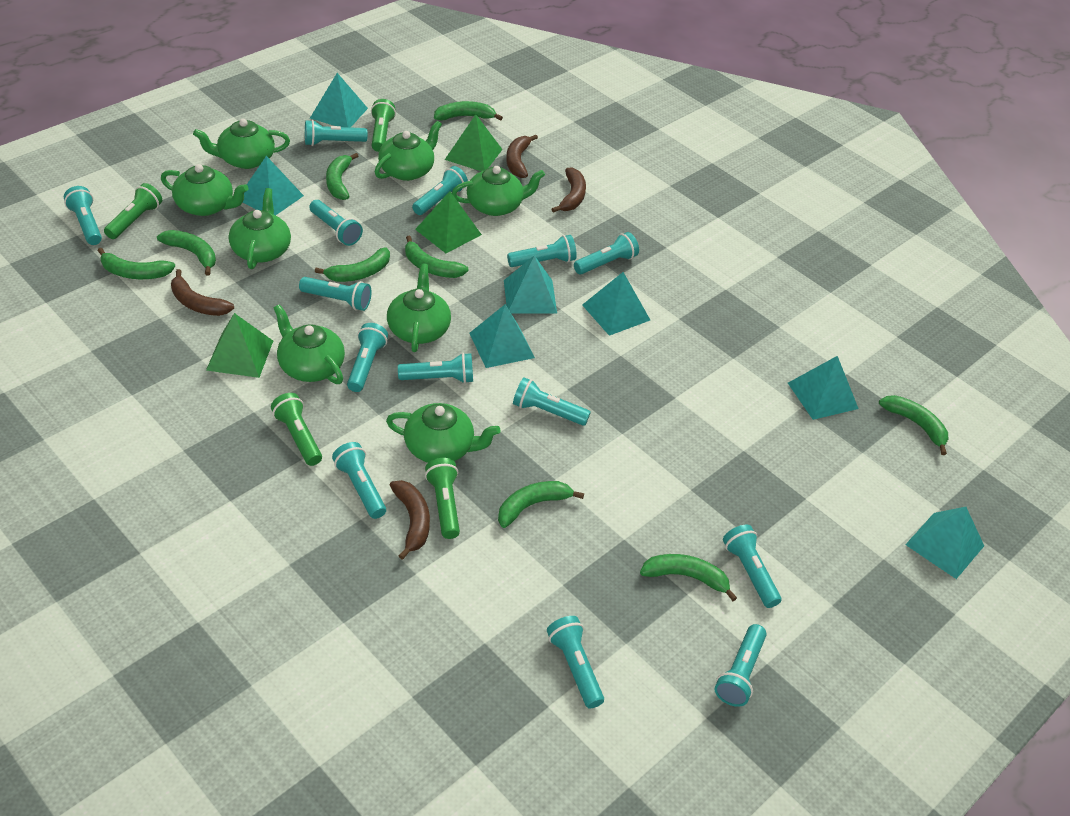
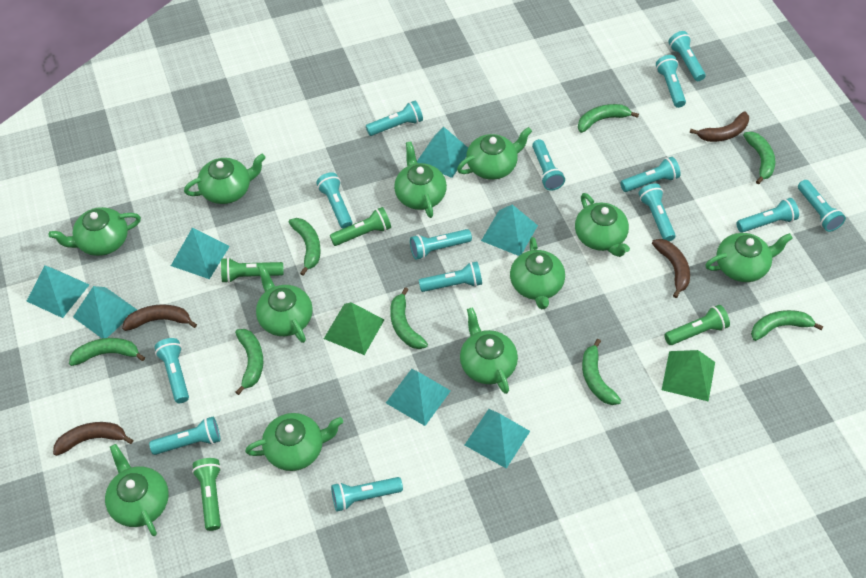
green banana: 9 -> 8
green pyramid: 3 -> 2
green teapot: 8 -> 11

